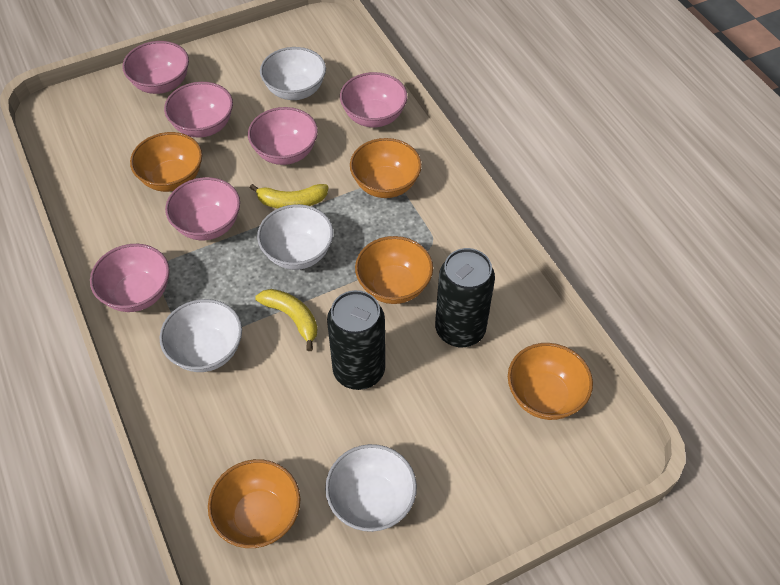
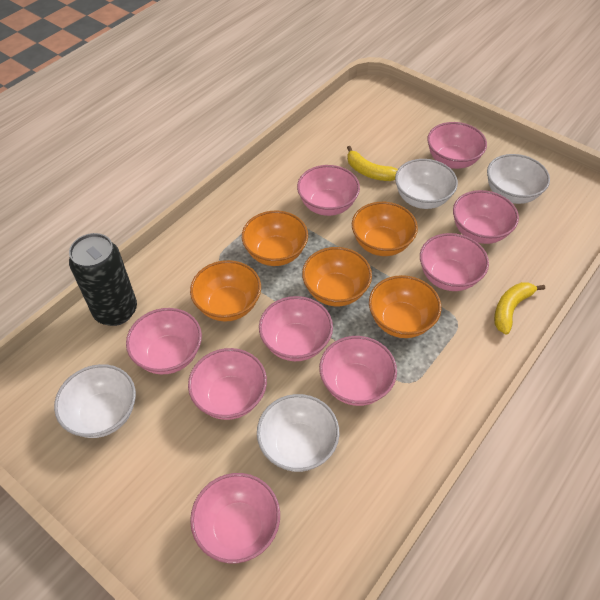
black can: 2 -> 1
pink bowl: 6 -> 9

